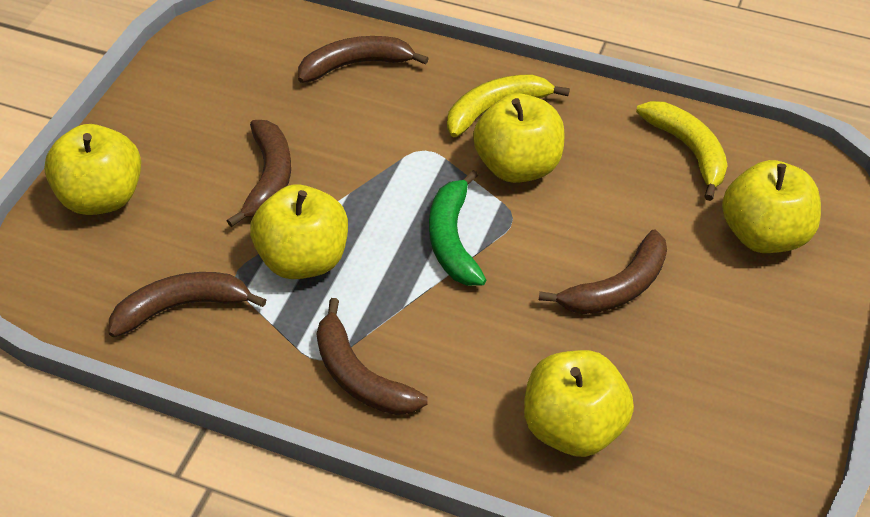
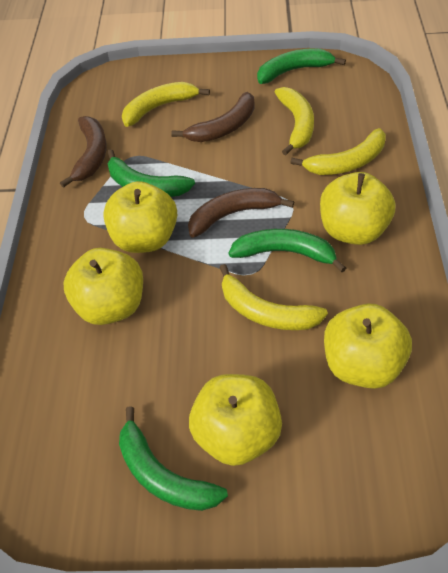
brown banana: 5 -> 3
green banana: 1 -> 4
yellow banana: 2 -> 4

